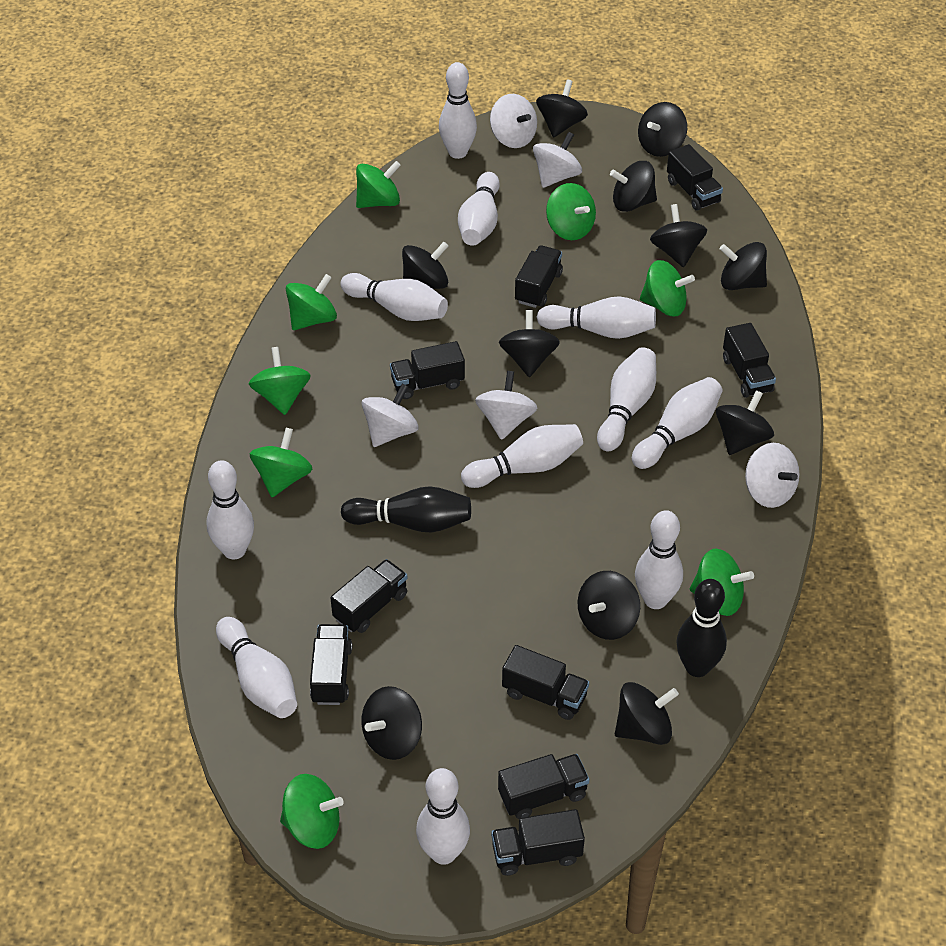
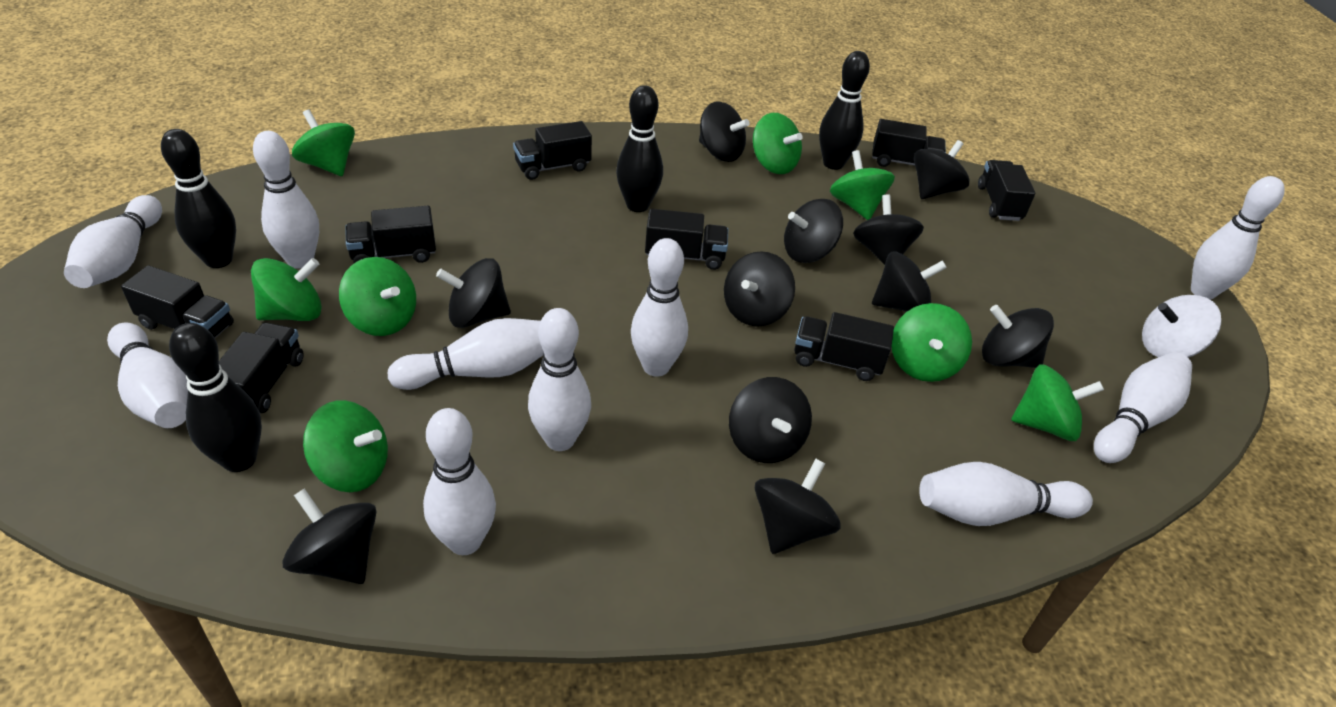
black bowling pin: 2 -> 4
black truck: 9 -> 8
white bowling pin: 11 -> 10
white spinning top: 5 -> 1

